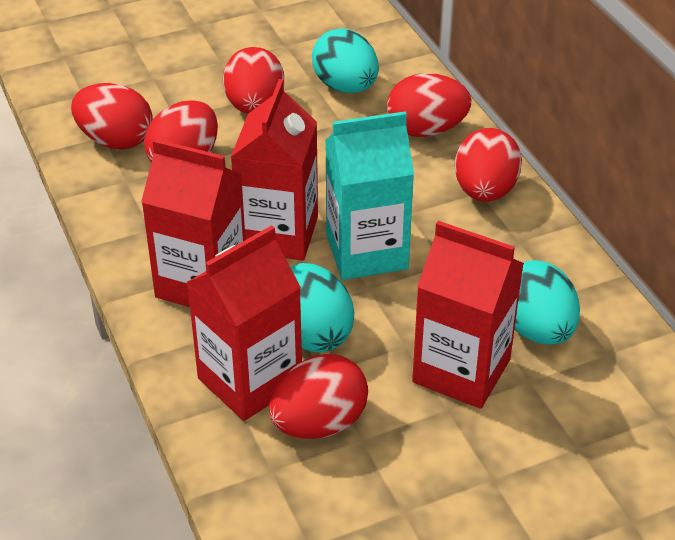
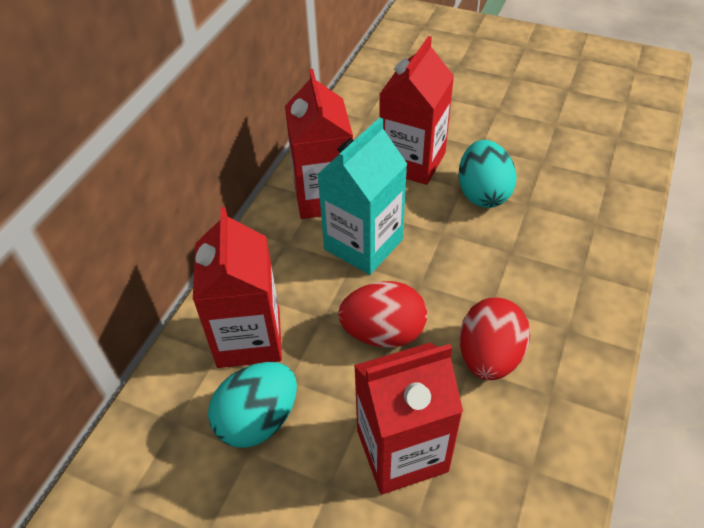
red egg: 6 -> 2
turquoise egg: 3 -> 2

